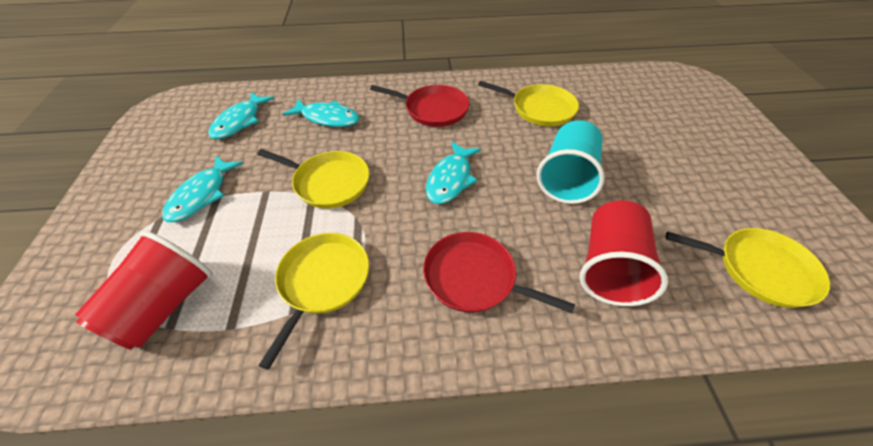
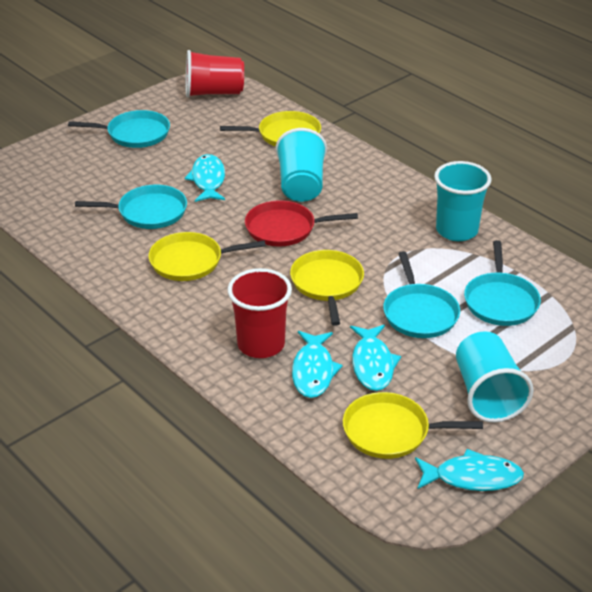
red pan: 2 -> 1
turquoise cup: 1 -> 3
turquoise pan: 0 -> 4

